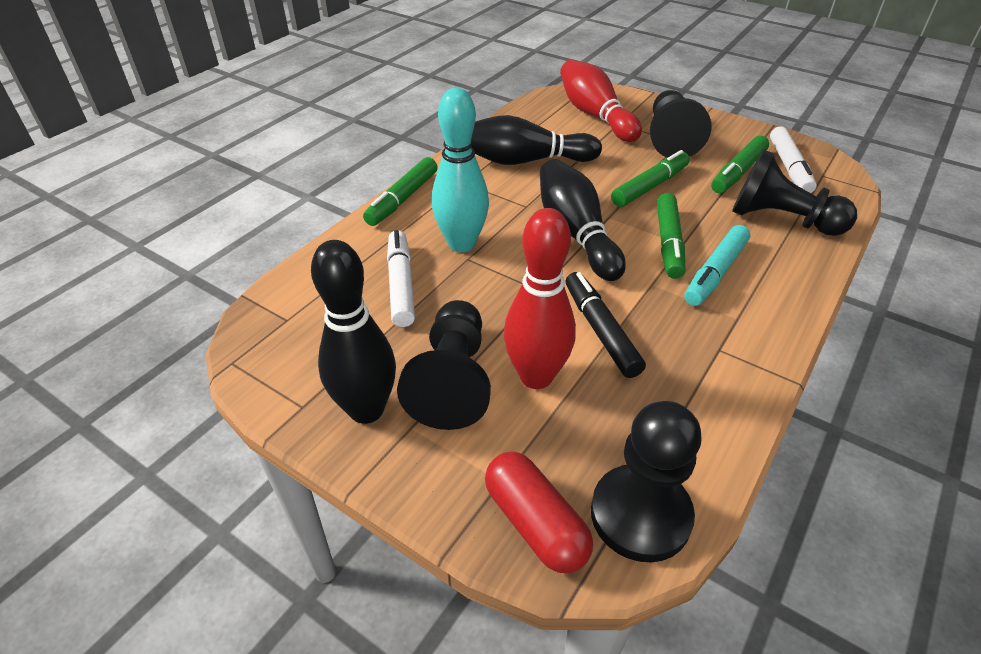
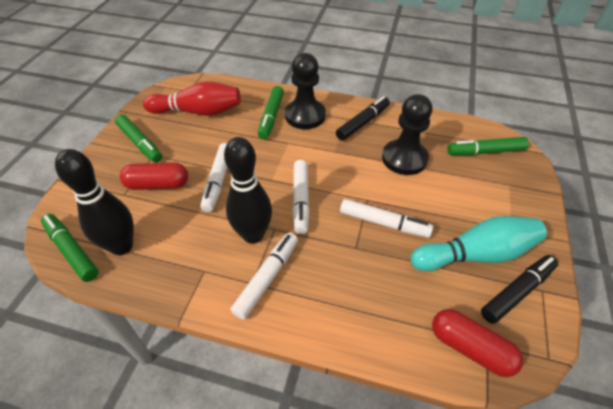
black bowling pin: 3 -> 2
black marker: 1 -> 2
black pawn: 4 -> 2
red bowling pin: 2 -> 1
red capsule: 1 -> 2
turquoise marker: 1 -> 0
white marker: 2 -> 4

